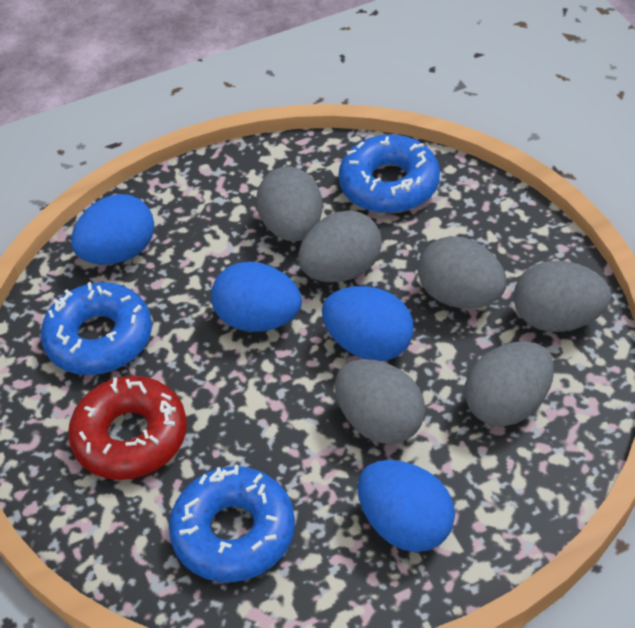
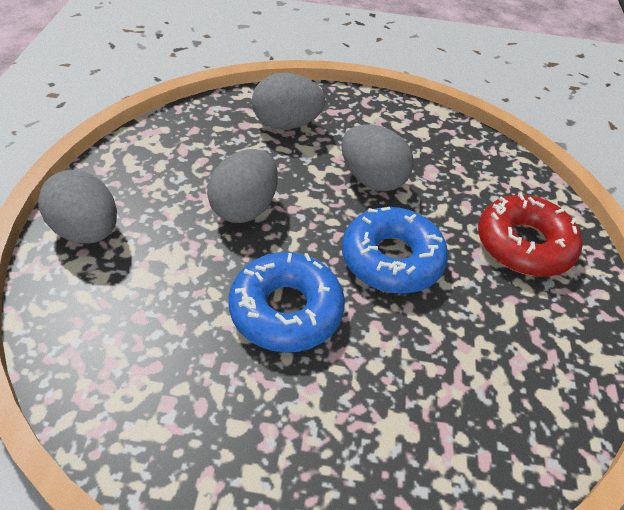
blue donut: 3 -> 2
blue egg: 4 -> 0
grey egg: 6 -> 4

